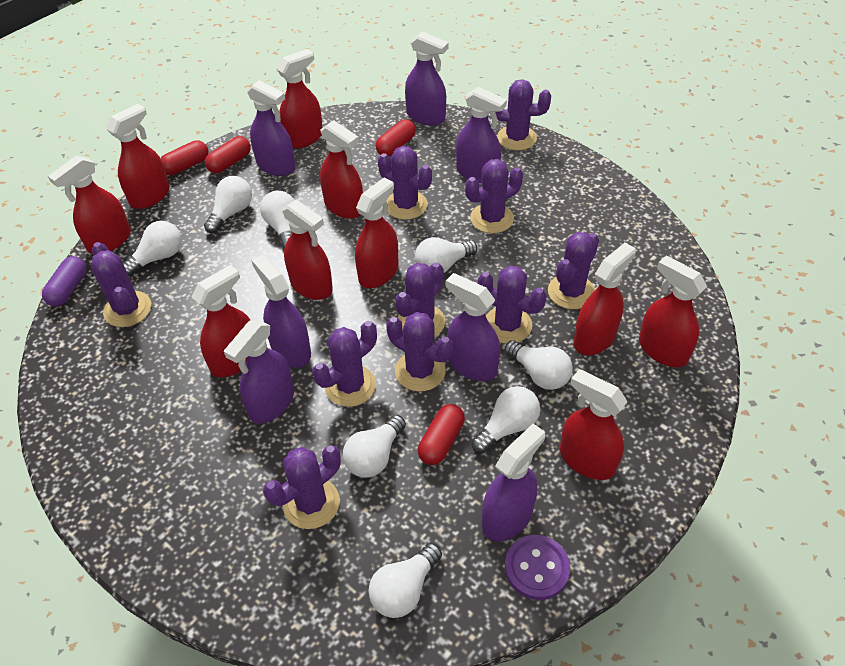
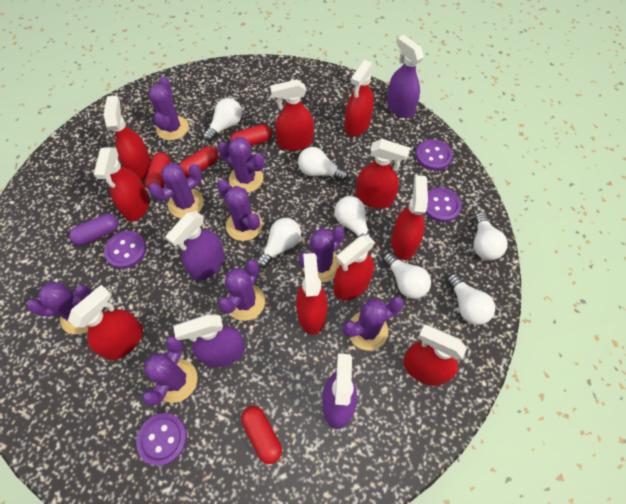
purple button: 1 -> 4
purple cactus: 10 -> 9
purple spray bottle: 7 -> 4
white light bulb: 8 -> 7

